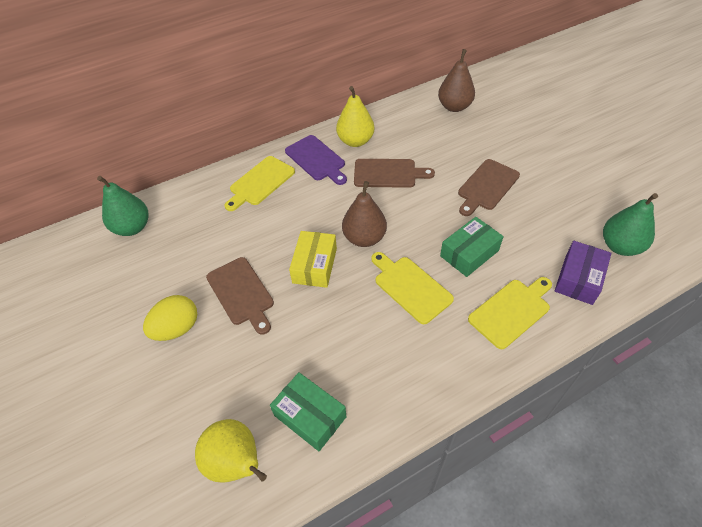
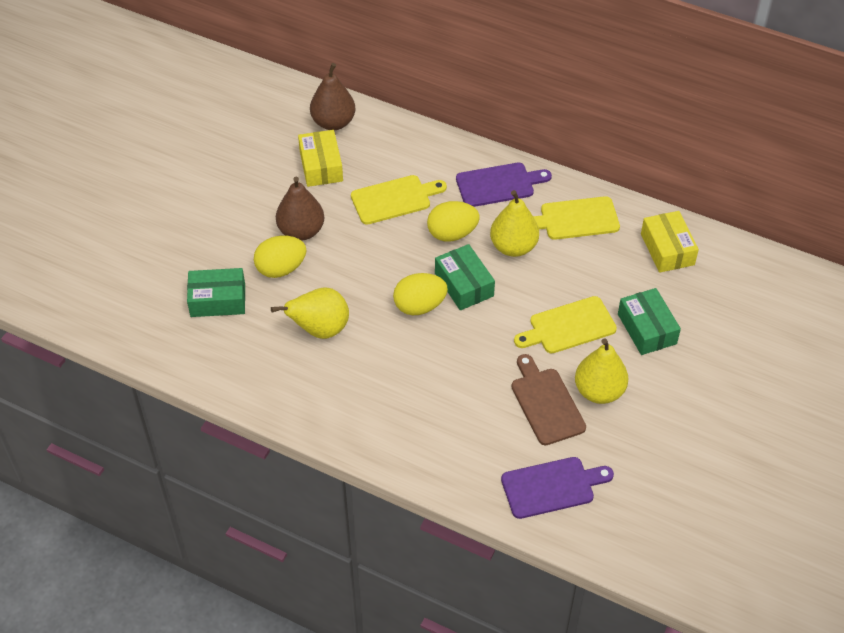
brown cutting board: 3 -> 1
green box: 2 -> 3
green pear: 2 -> 0
purple box: 1 -> 0
purple cutting board: 1 -> 2
yellow box: 1 -> 2
yellow egg: 1 -> 3
yellow pear: 2 -> 3

